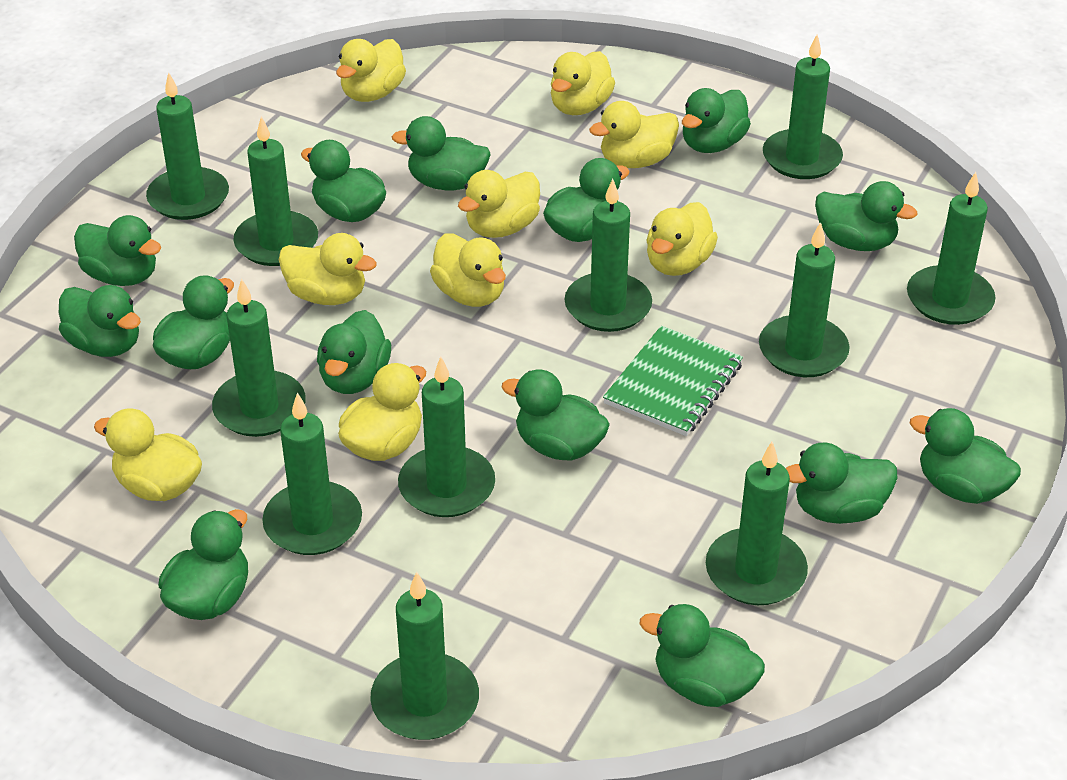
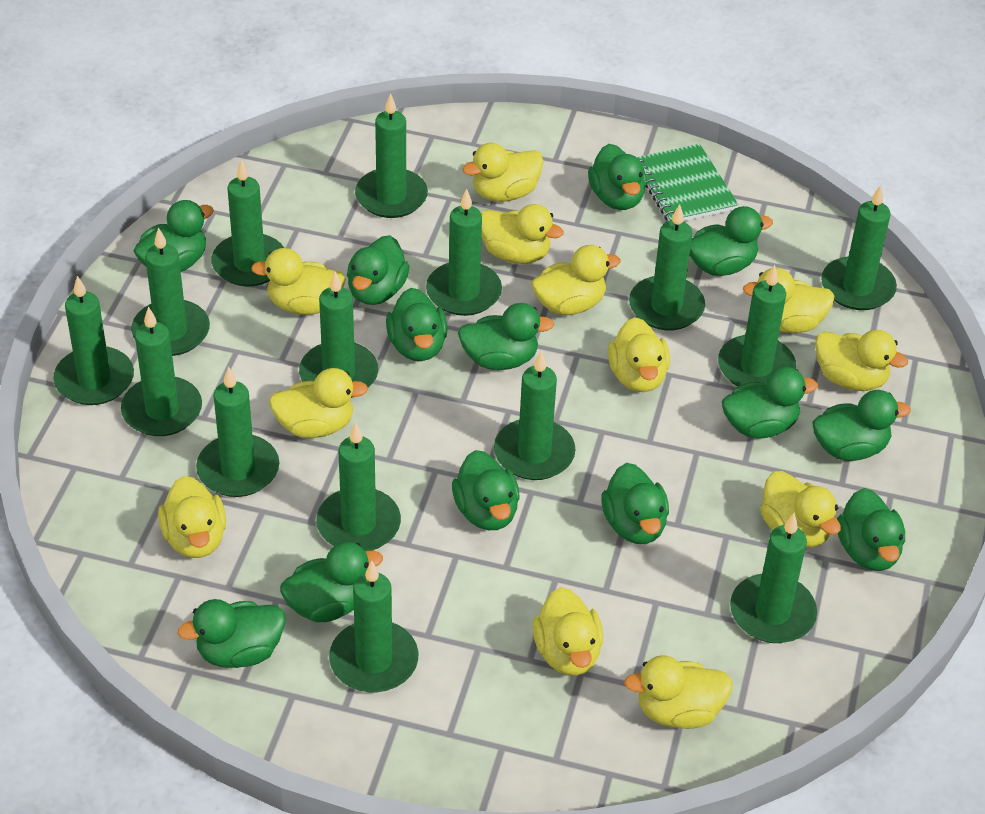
green candle: 11 -> 15
green duck: 14 -> 13
yellow duck: 9 -> 12

